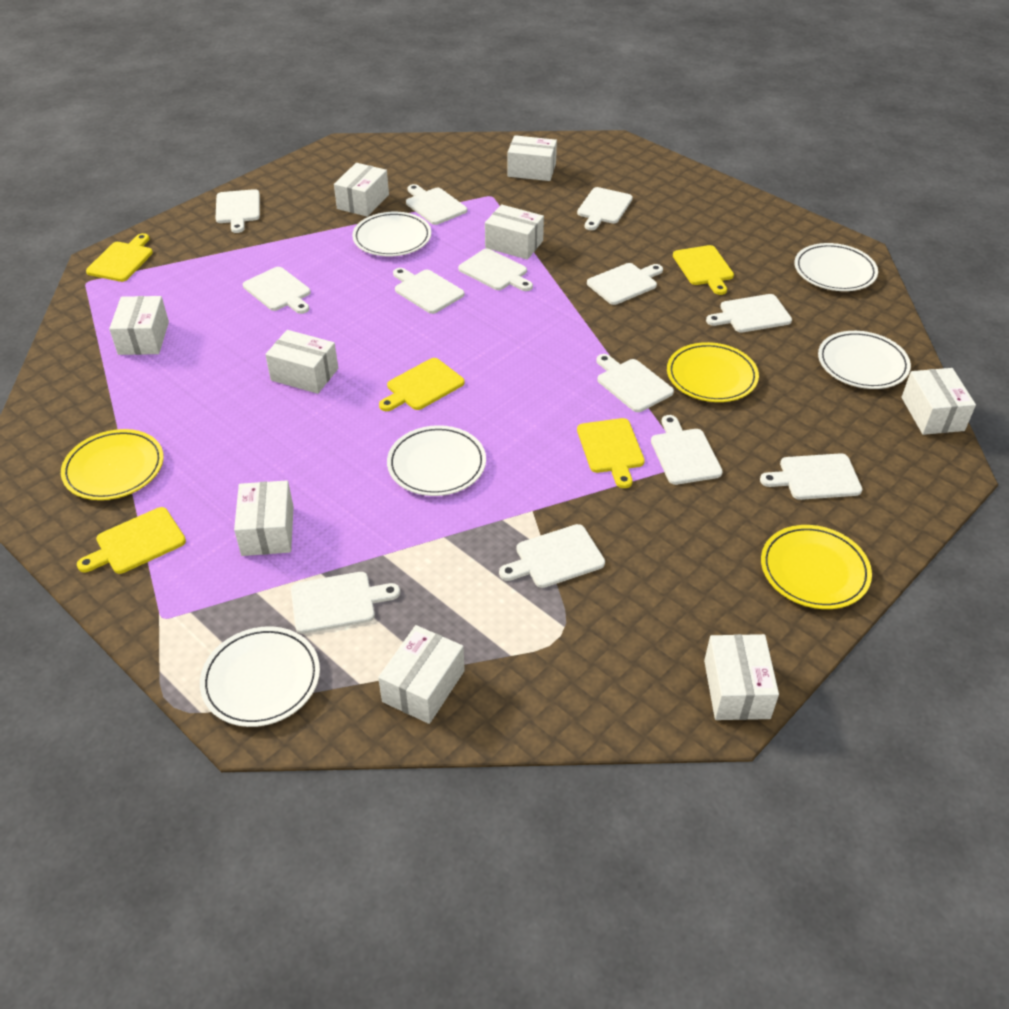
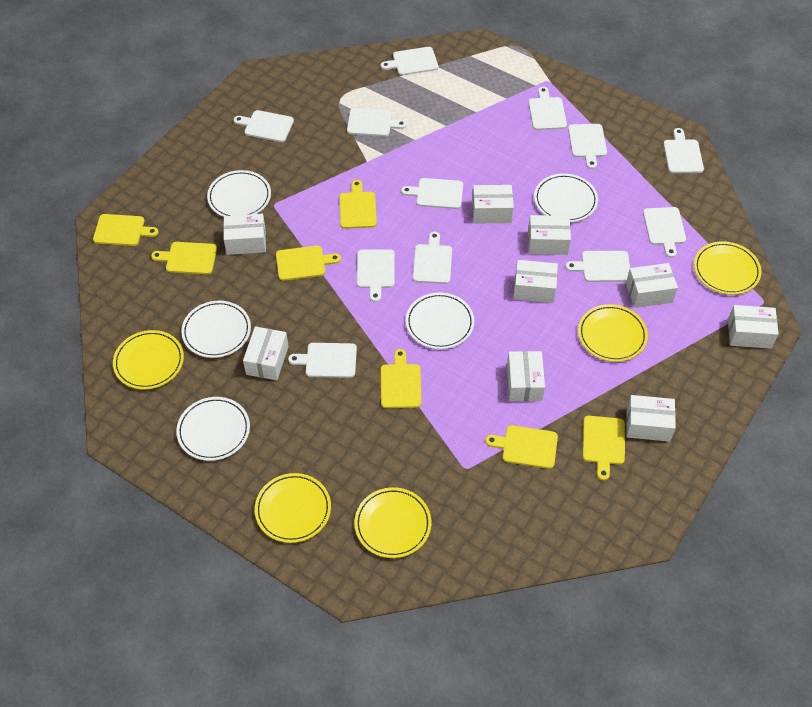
white cutting board: 13 -> 12
yellow cutting board: 5 -> 7
yellow plate: 3 -> 5

